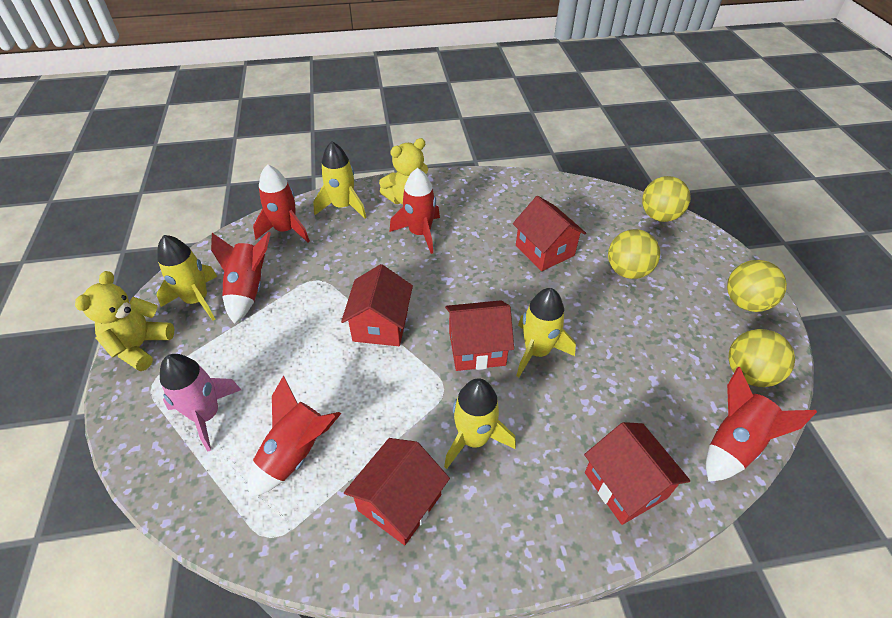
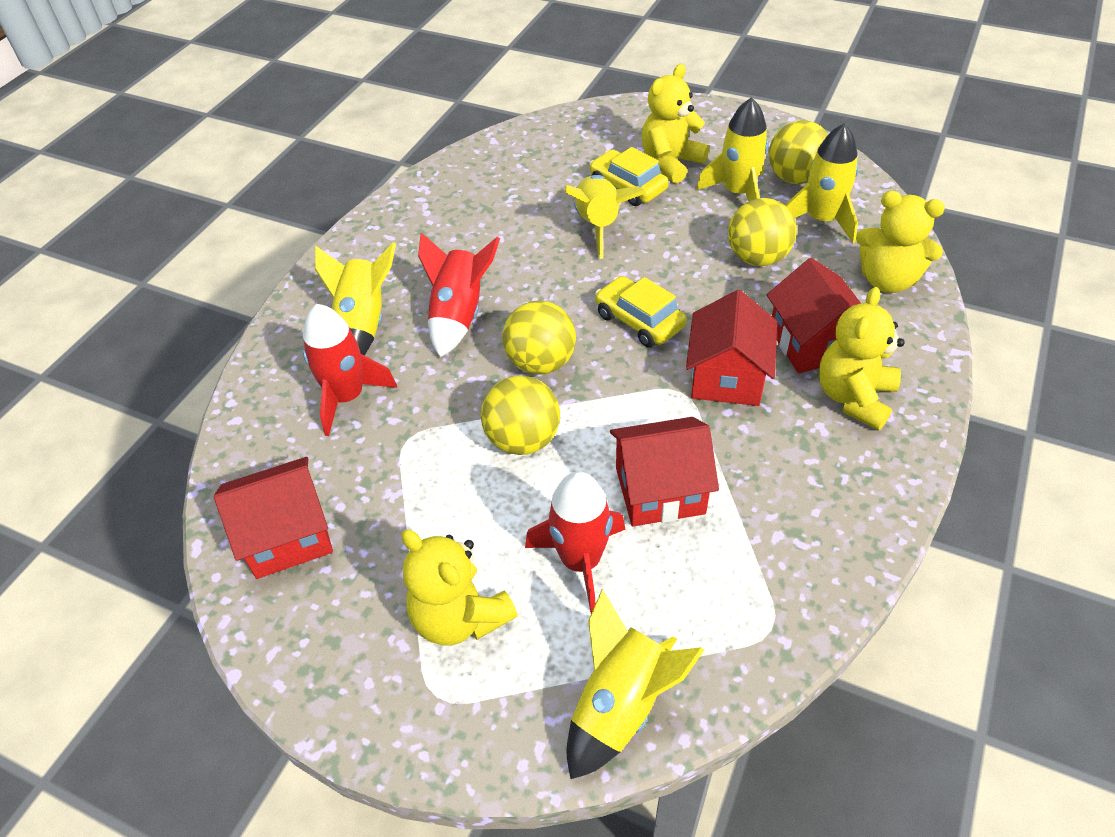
pink rocket: 1 -> 0
red house: 5 -> 4
red rocket: 5 -> 3
yellow car: 0 -> 2
yellow rocket: 4 -> 5
yellow teddy bear: 2 -> 4

